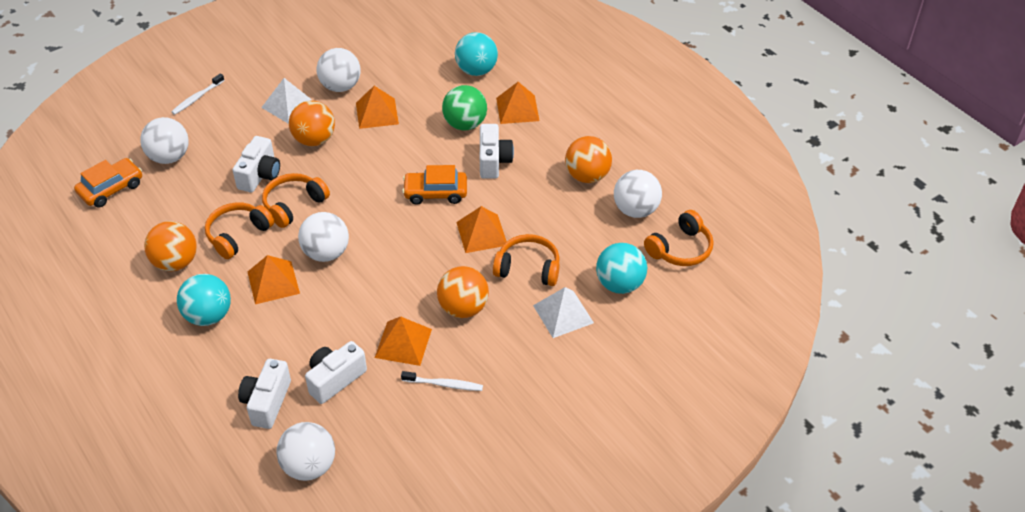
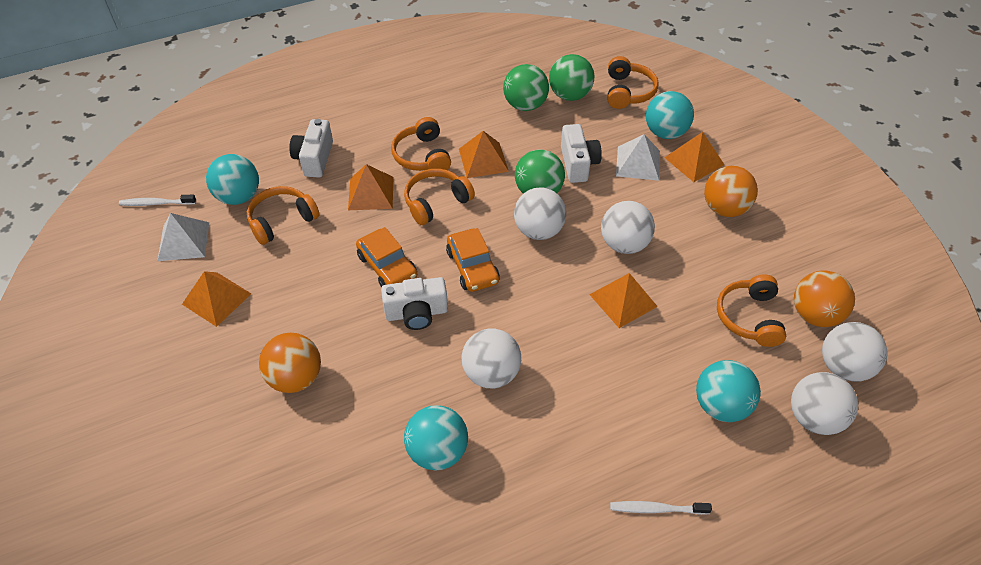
green ball: 1 -> 3
orange ball: 4 -> 3
orange headphones: 4 -> 5
turquoise ball: 3 -> 4
white camera: 4 -> 3

